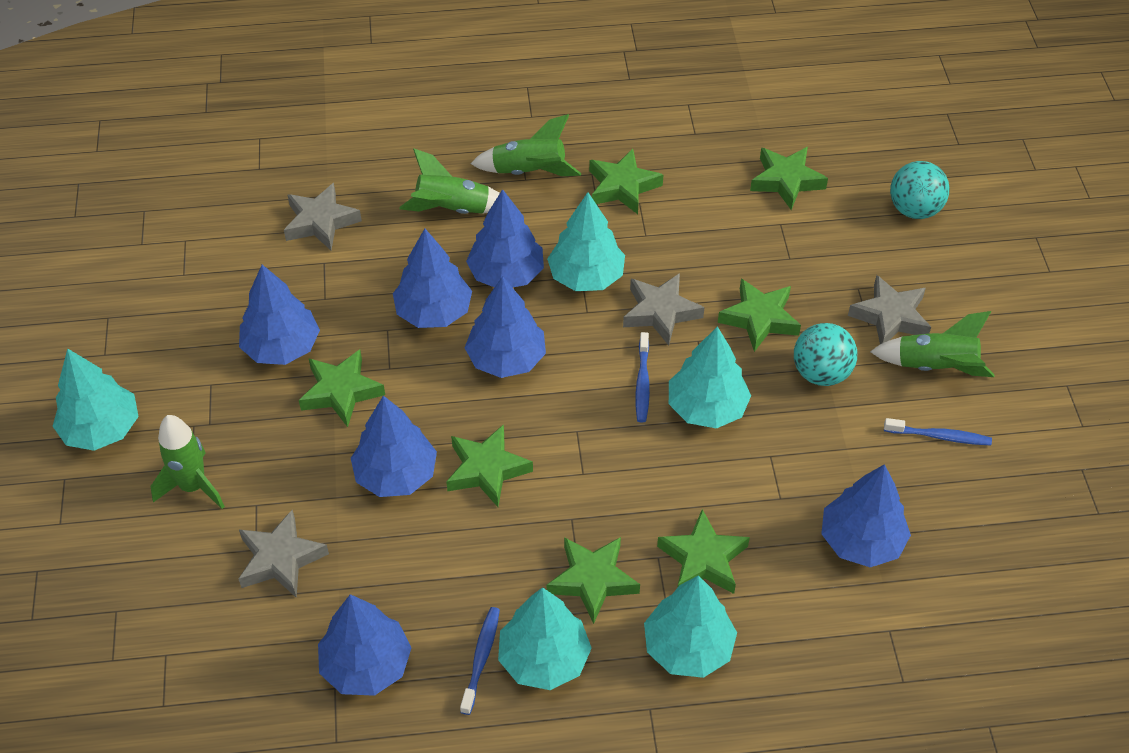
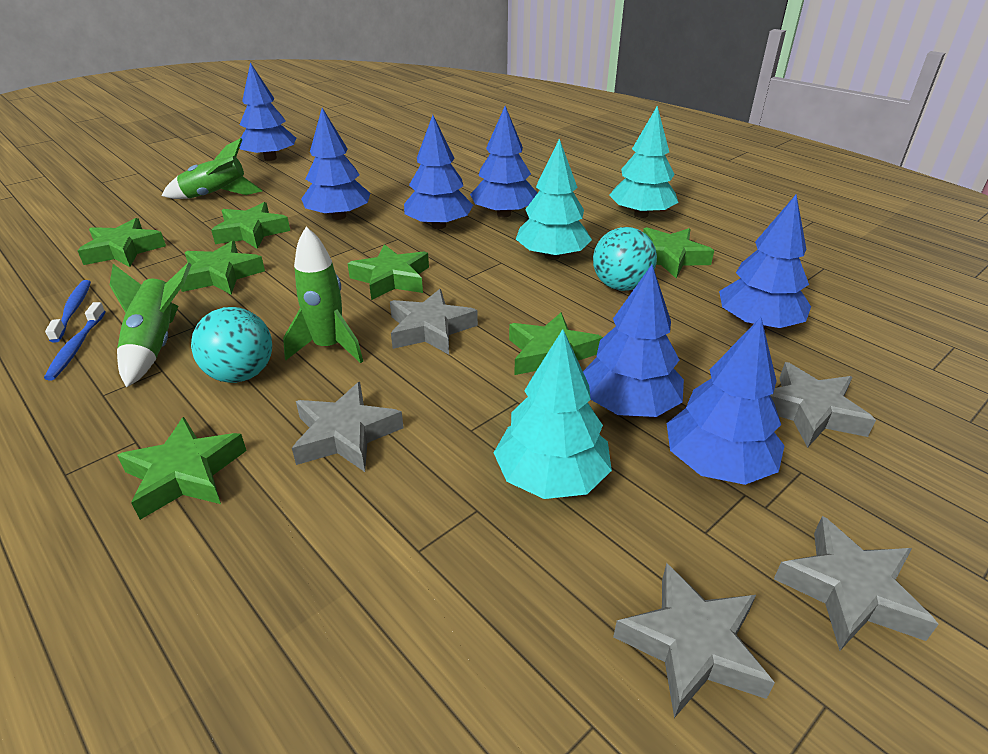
blue toothbrush: 3 -> 2
green rocket: 4 -> 3
grey star: 4 -> 5
turquoise tree: 5 -> 3

